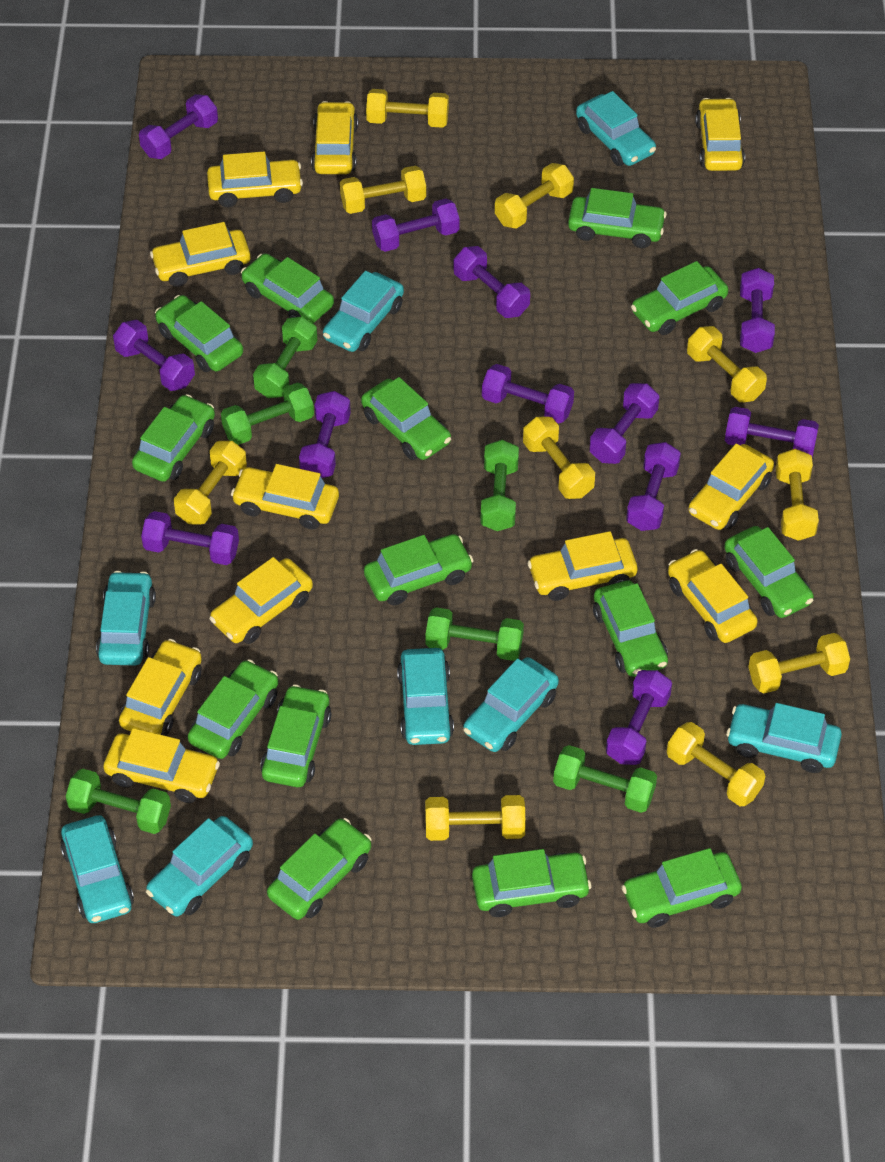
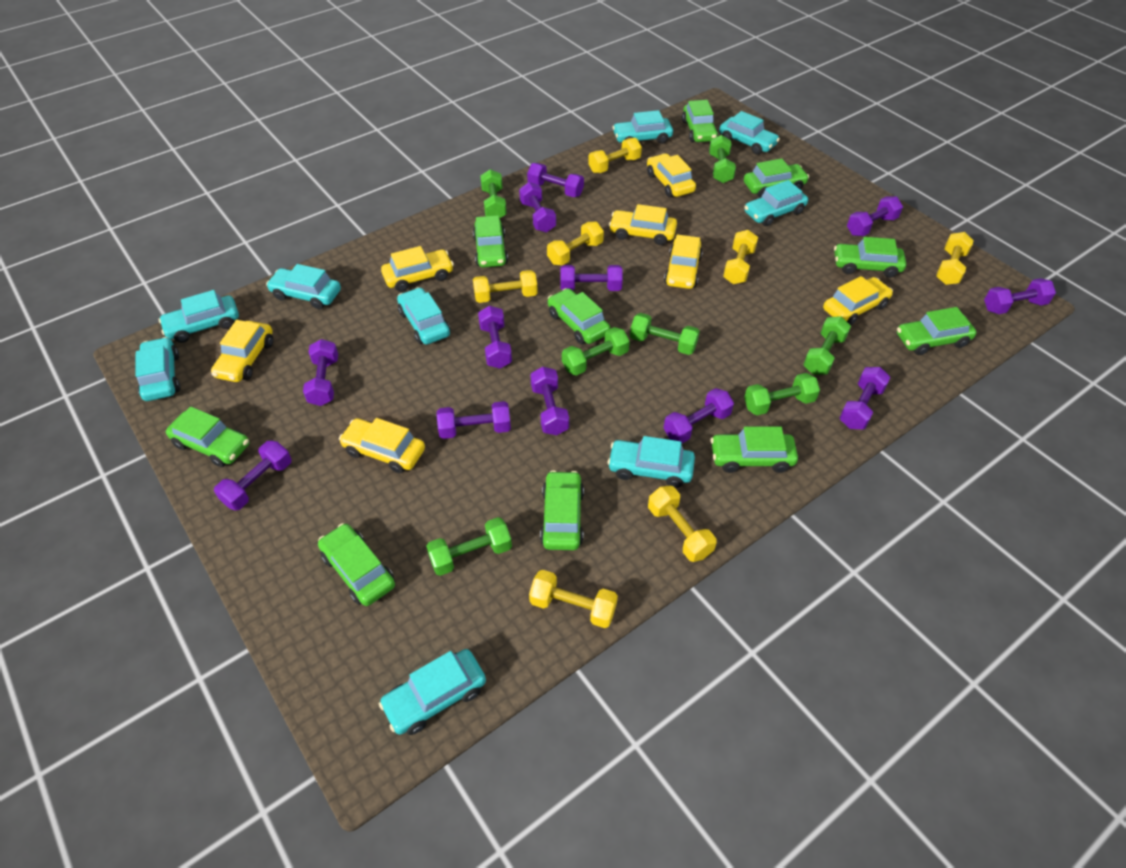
green car: 14 -> 10
green dumbbell: 6 -> 7
turquoise car: 8 -> 9
yellow car: 11 -> 7
yellow dumbbell: 10 -> 7

